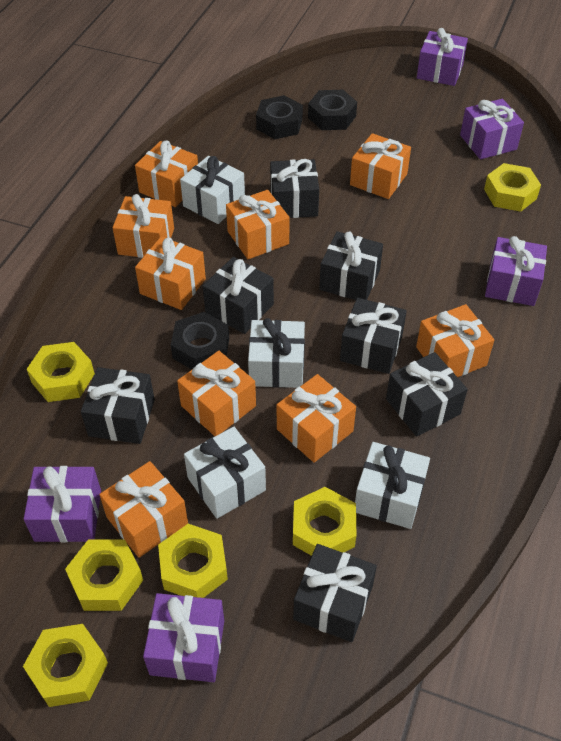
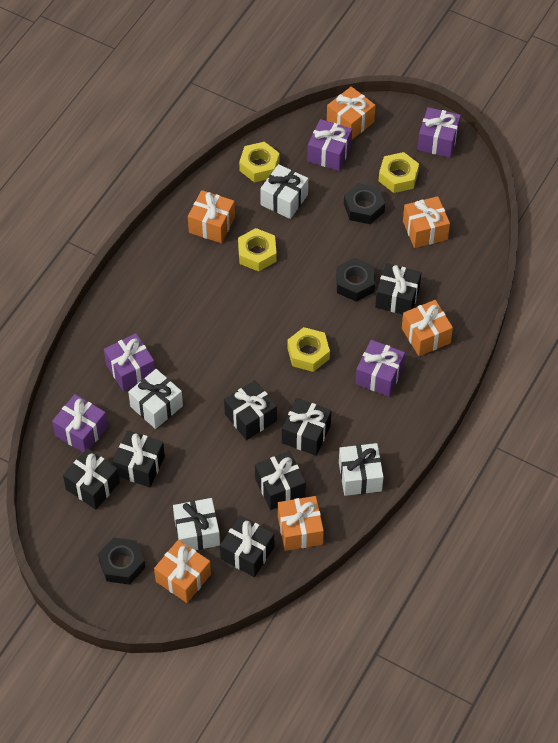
orange gift: 9 -> 6
yellow nut: 6 -> 4

